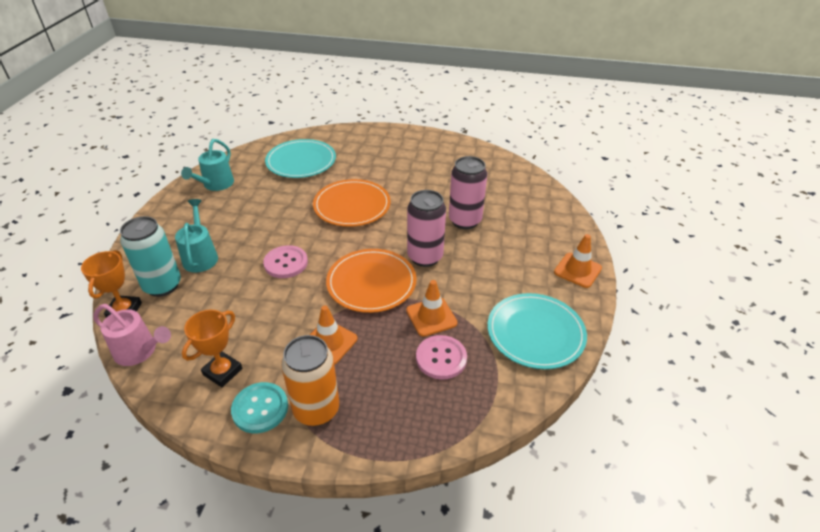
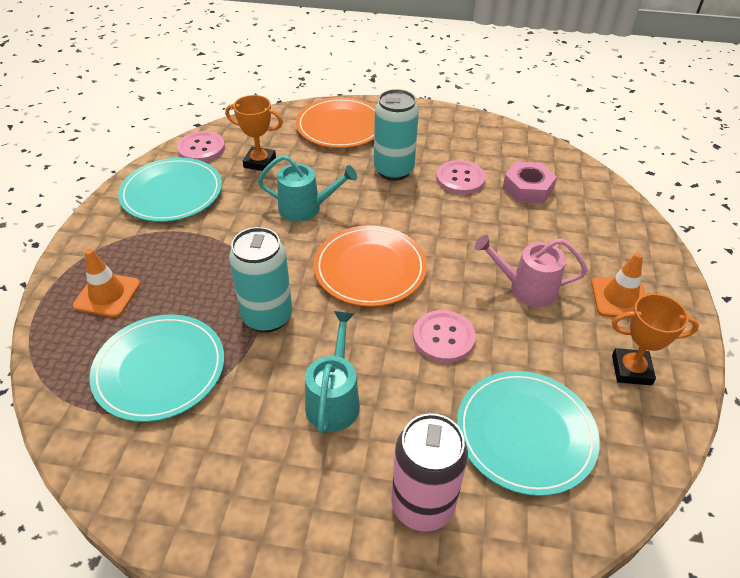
orange can: 1 -> 0
orange traffic cone: 3 -> 2
pink button: 2 -> 3
pink can: 2 -> 1
pink nut: 0 -> 1
turquoise button: 1 -> 0
turquoise can: 1 -> 2
turquoise plate: 2 -> 3

